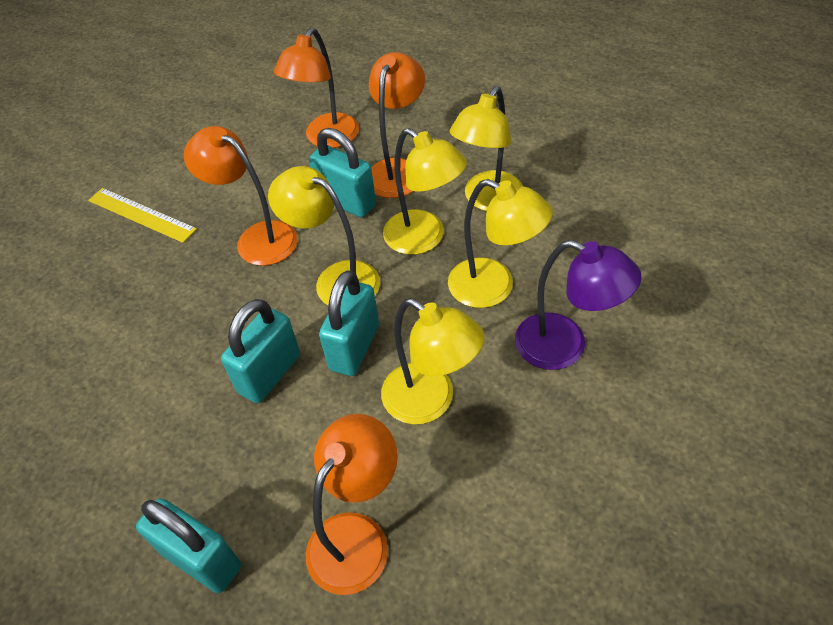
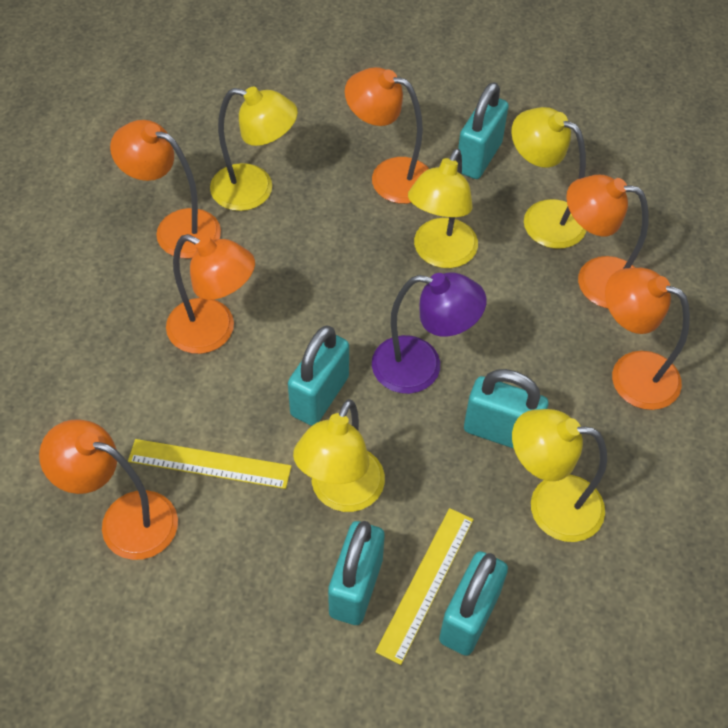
orange lamp: 4 -> 6
turquoise padlock: 4 -> 5
yellow ruler: 1 -> 2

